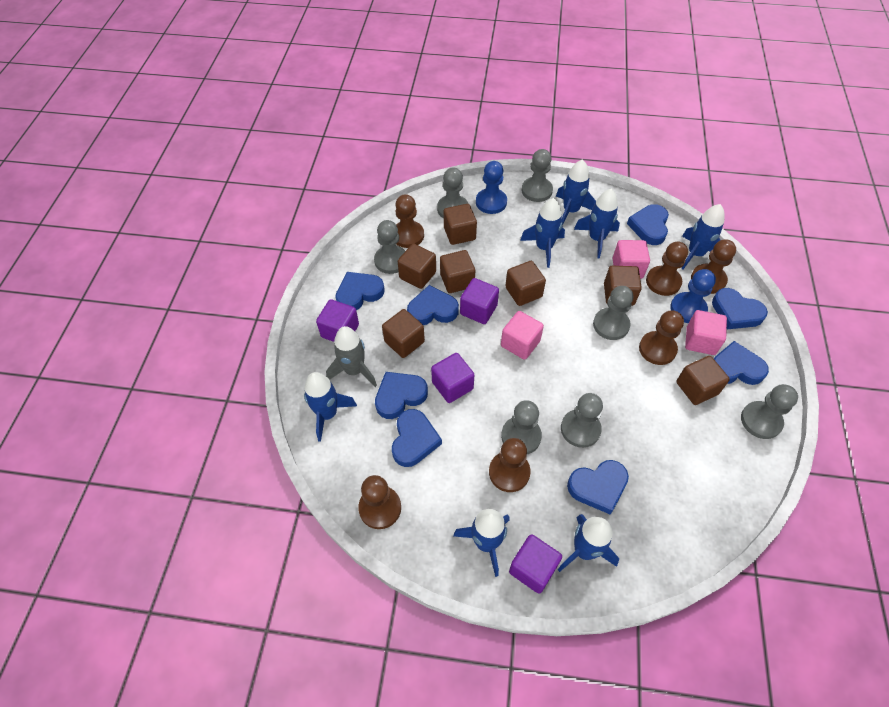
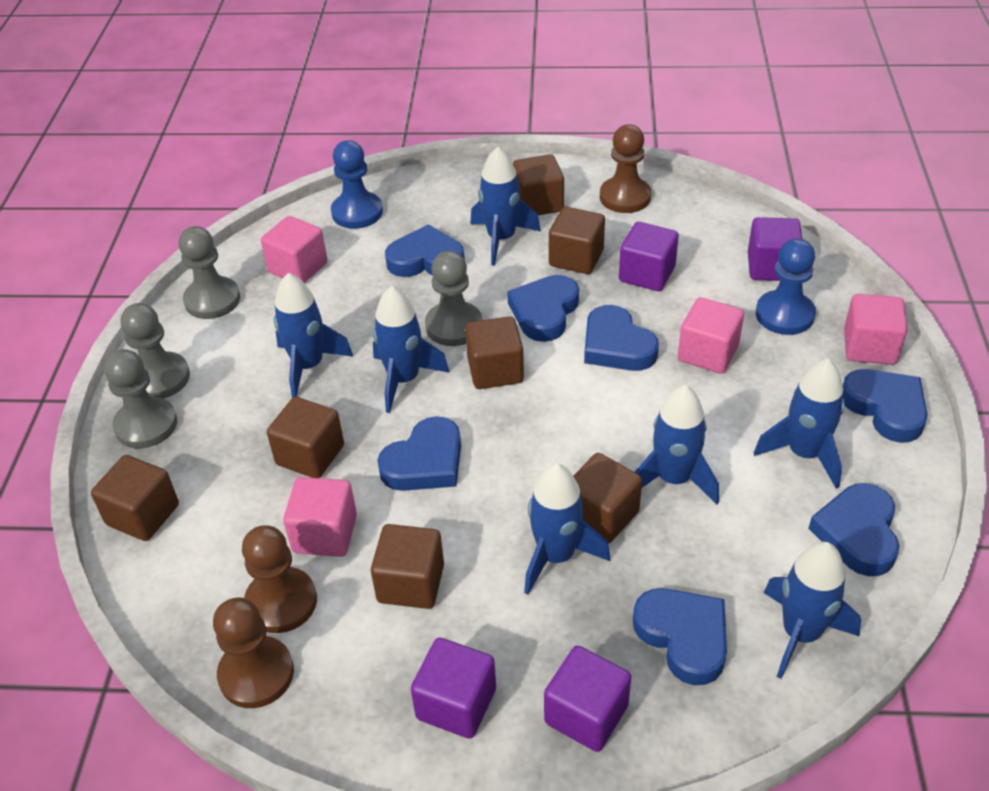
blue heart: 8 -> 7
brown pawn: 6 -> 3
grey pawn: 7 -> 4
grey rocket: 1 -> 0
pink cube: 3 -> 4

